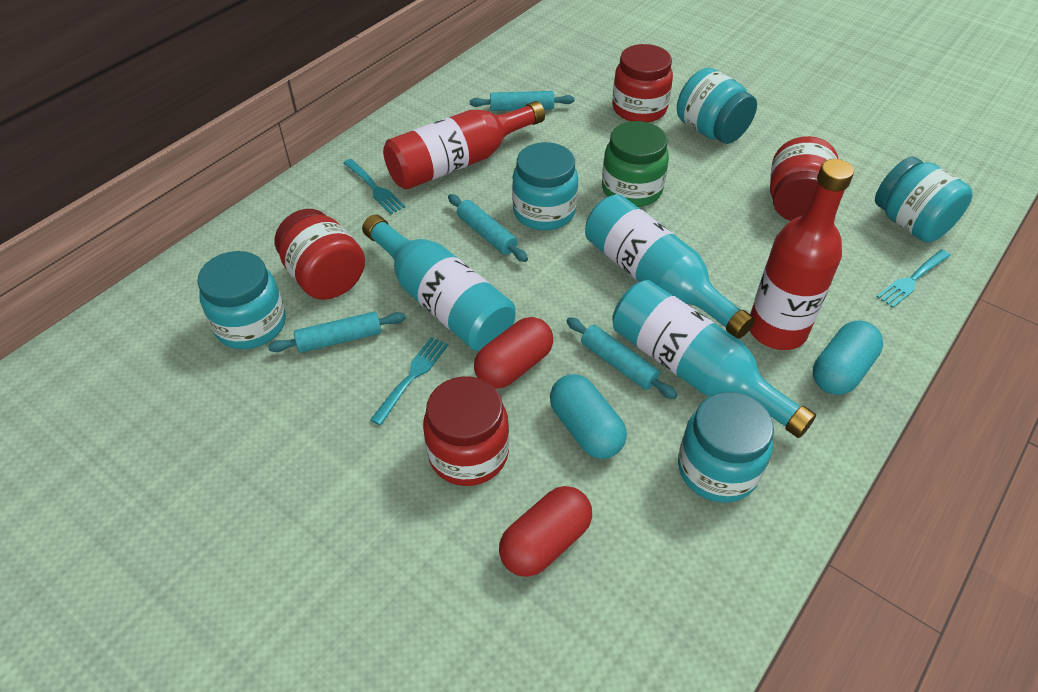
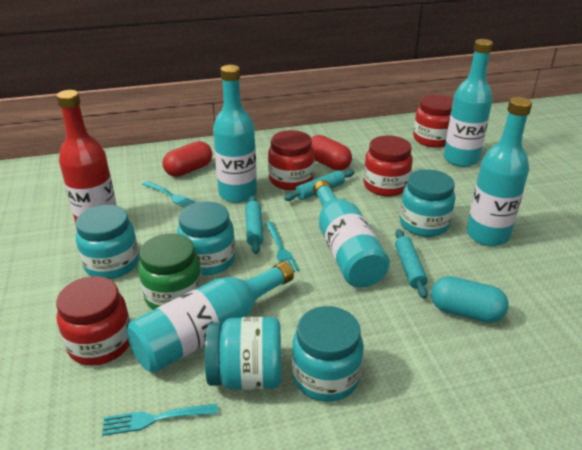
red bottle: 2 -> 1
turquoise bottle: 3 -> 5
turquoise capsule: 2 -> 1
turquoise rolling pin: 4 -> 3

